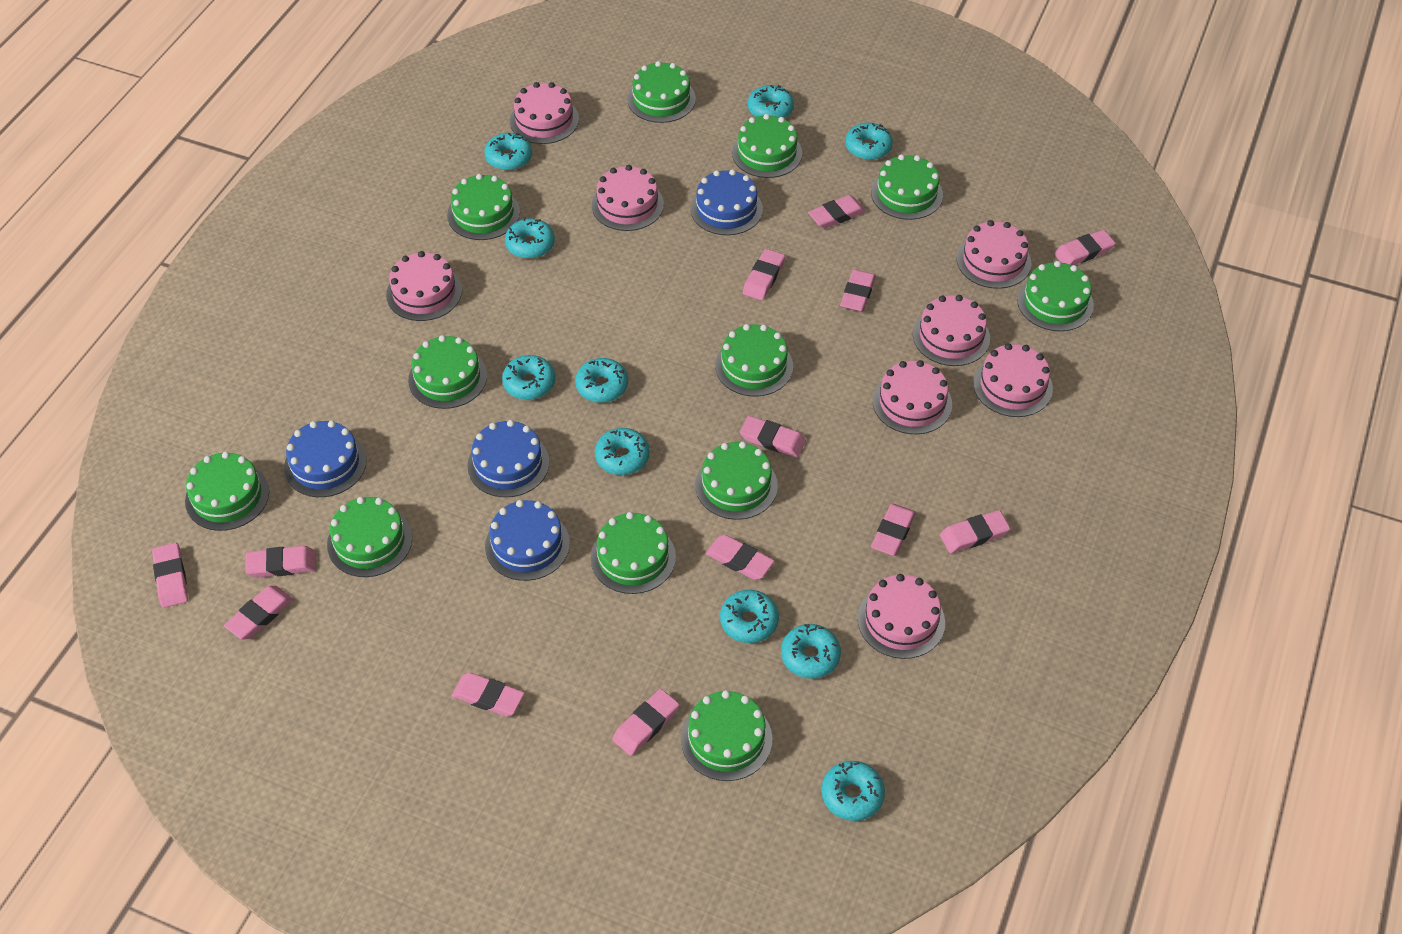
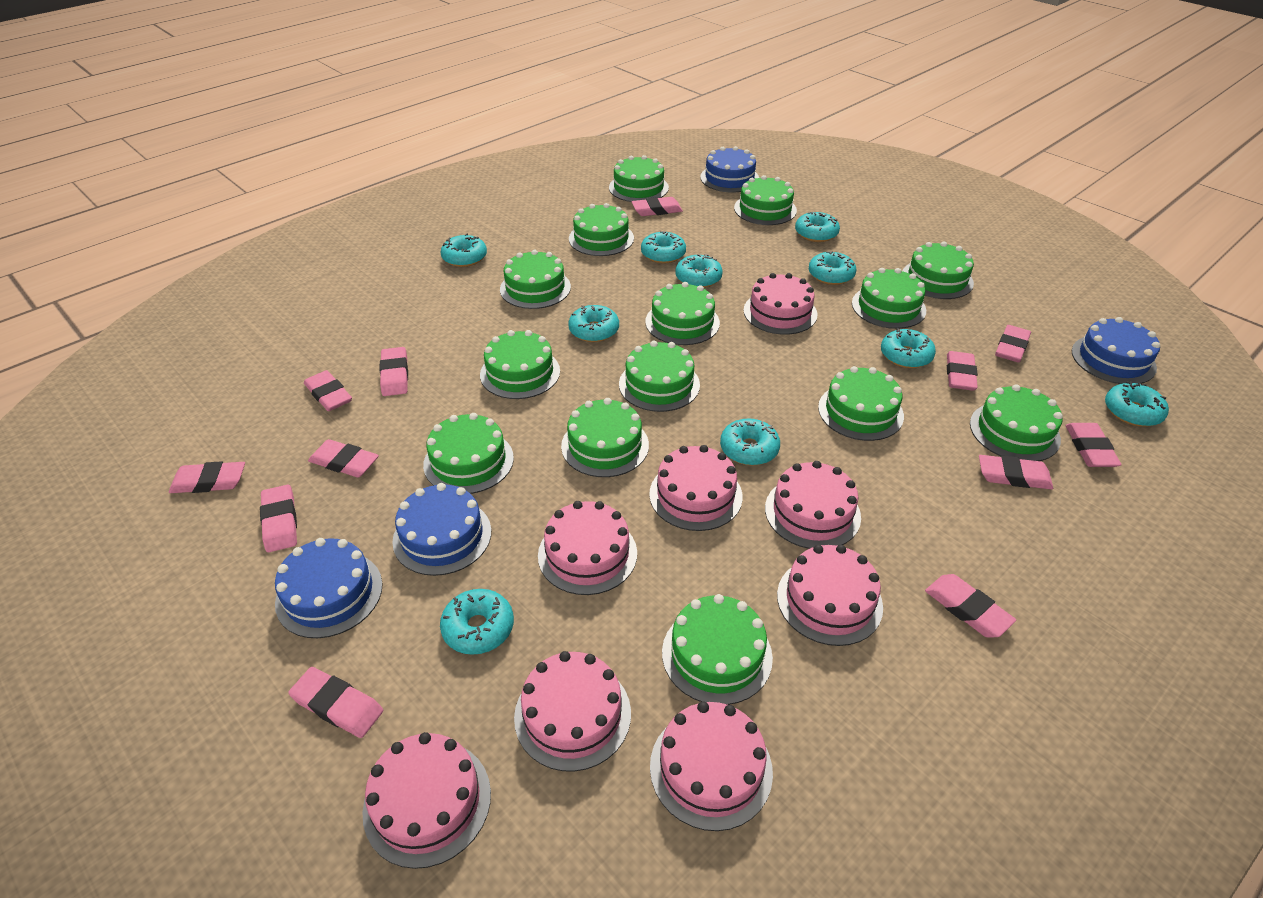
green cake: 12 -> 14
pink eraser: 13 -> 12

